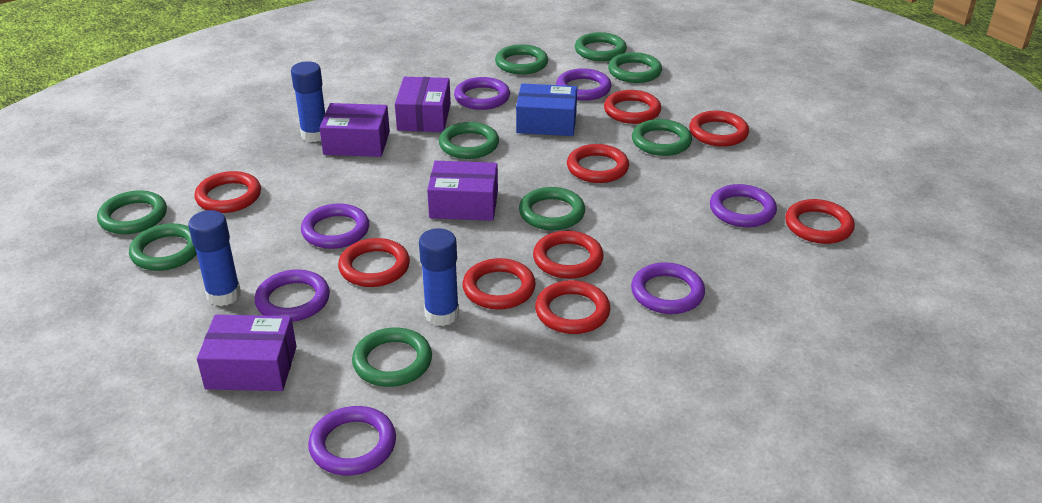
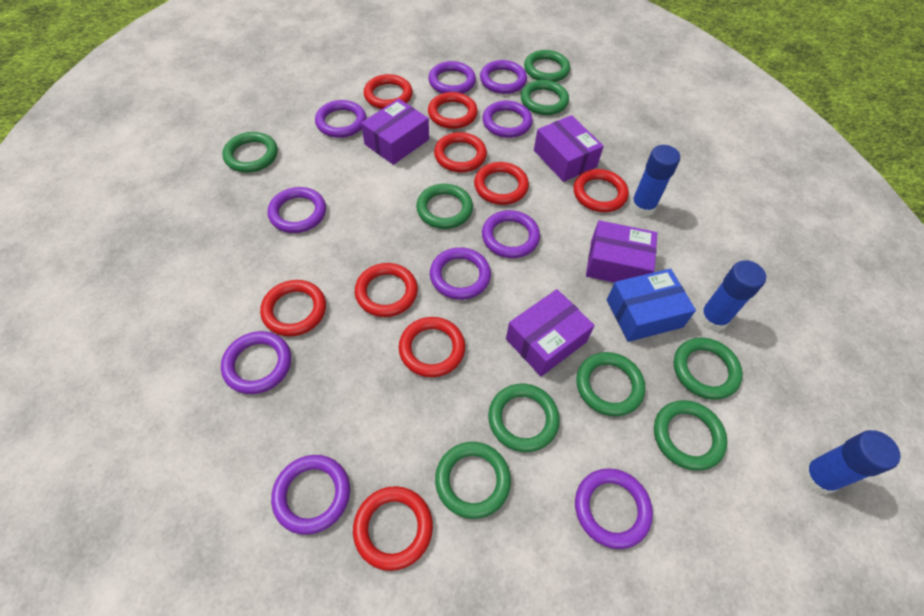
purple ring: 7 -> 10

